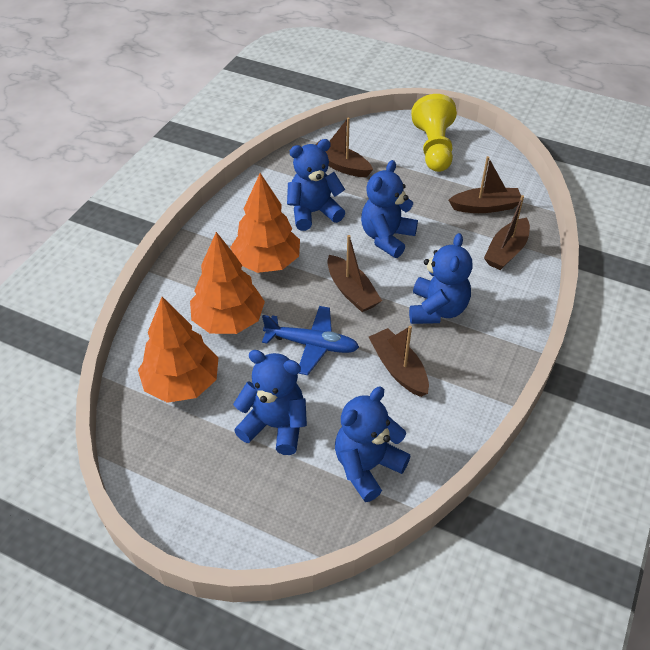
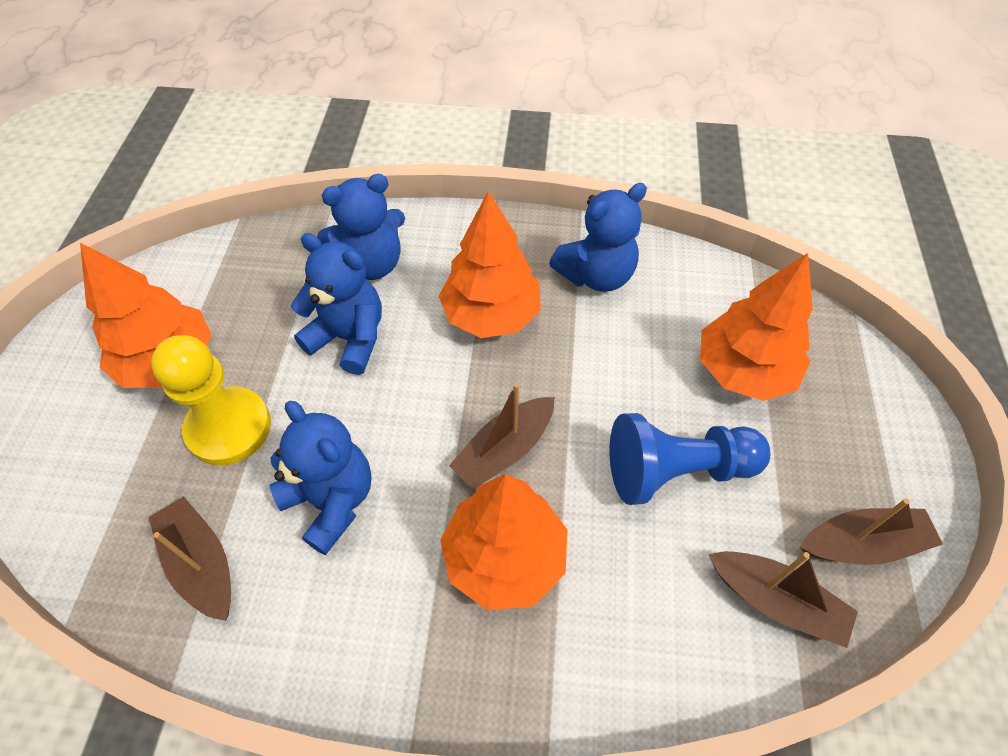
blue pawn: 0 -> 1
blue plane: 1 -> 0
blue teddy bear: 5 -> 4
brown boat: 5 -> 4
orange tree: 3 -> 4

